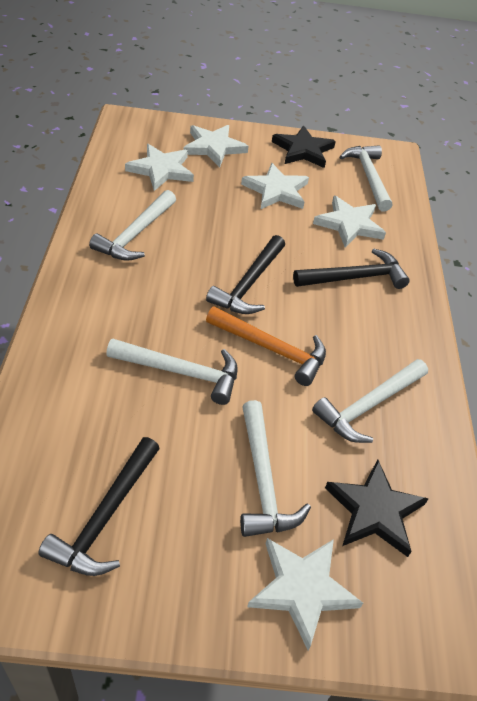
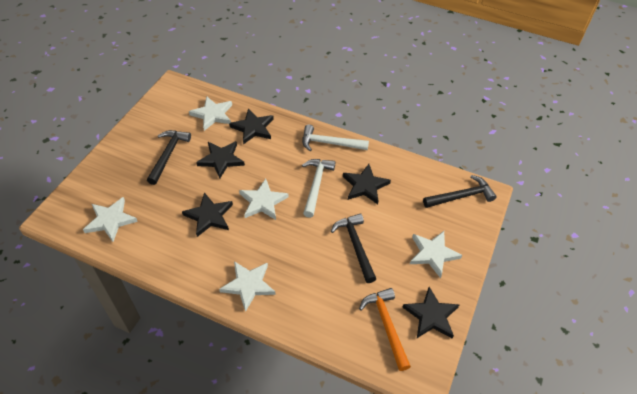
black star: 2 -> 5
white hammer: 5 -> 2

